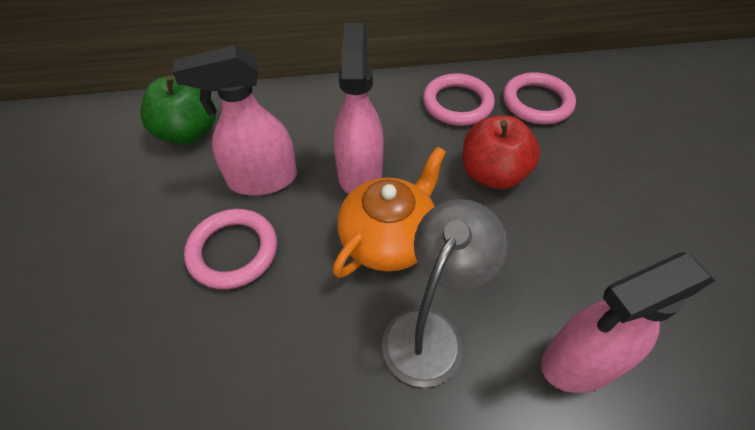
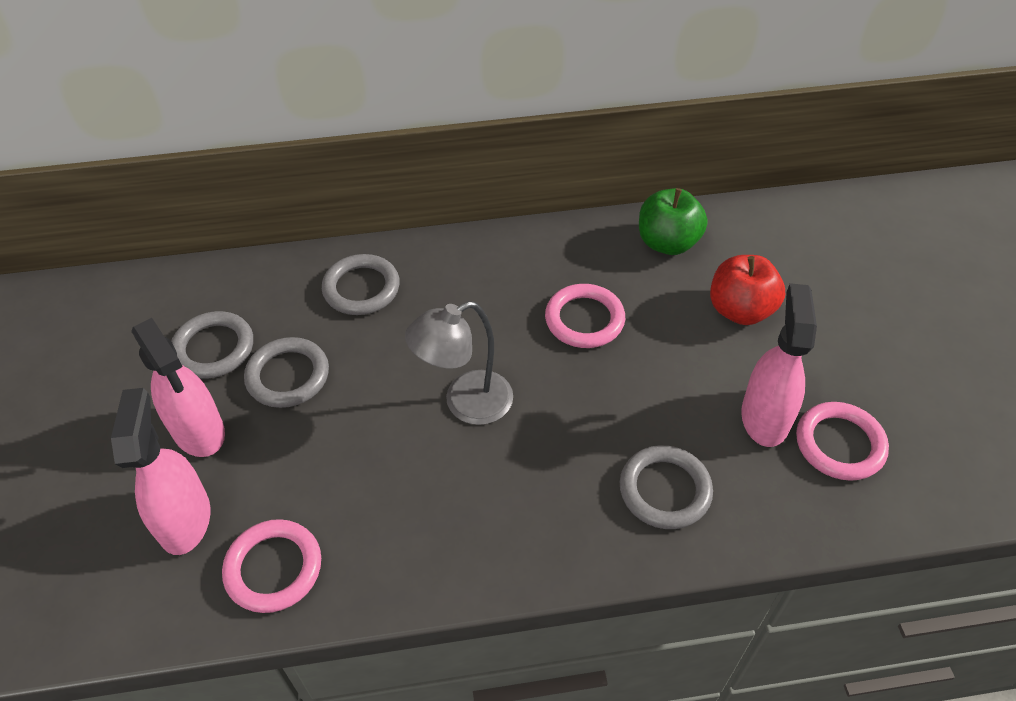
grey ring: 0 -> 4
orange teapot: 1 -> 0

